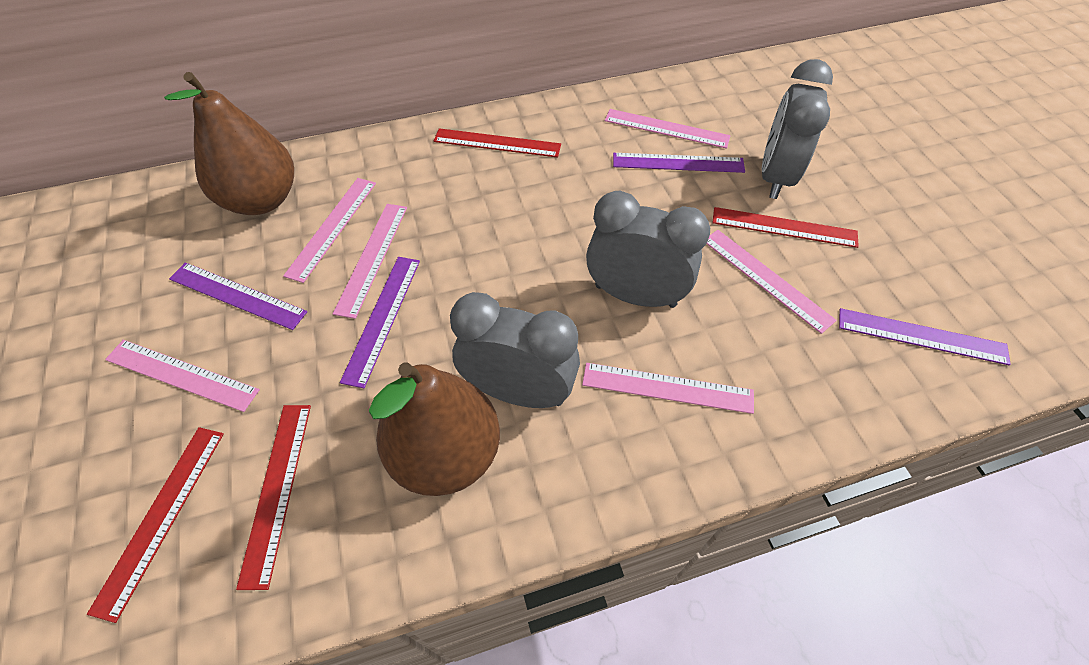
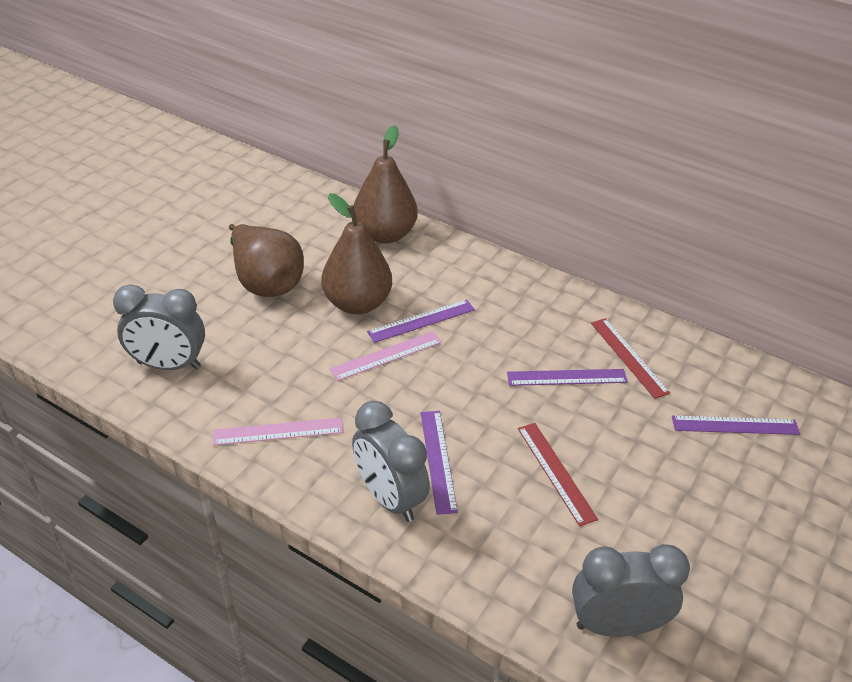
brown pear: 2 -> 3
pink ruler: 6 -> 2
red ruler: 4 -> 2

